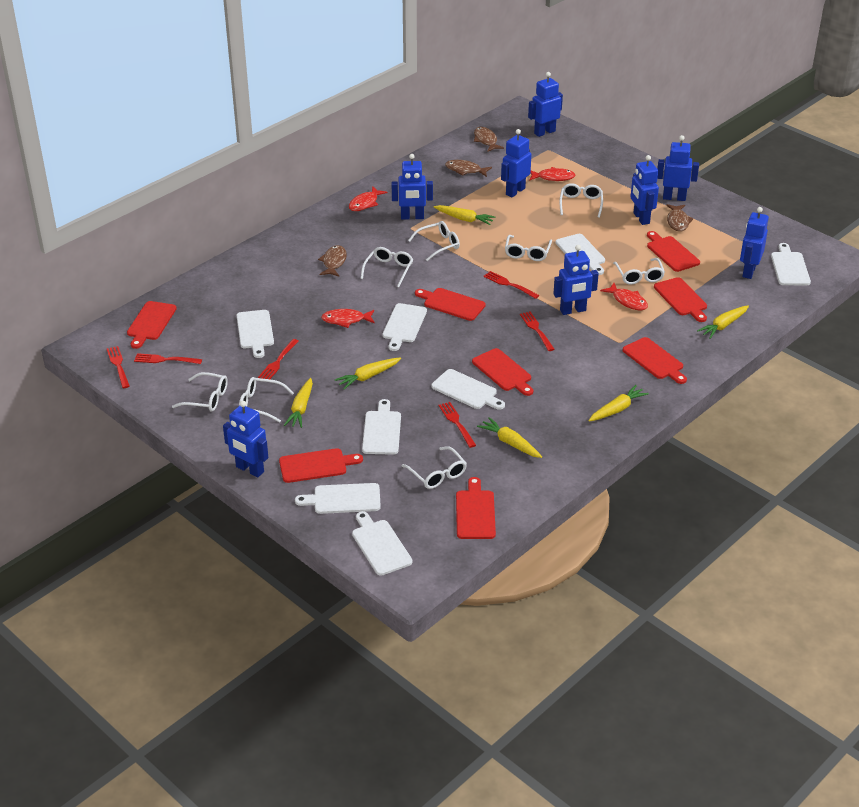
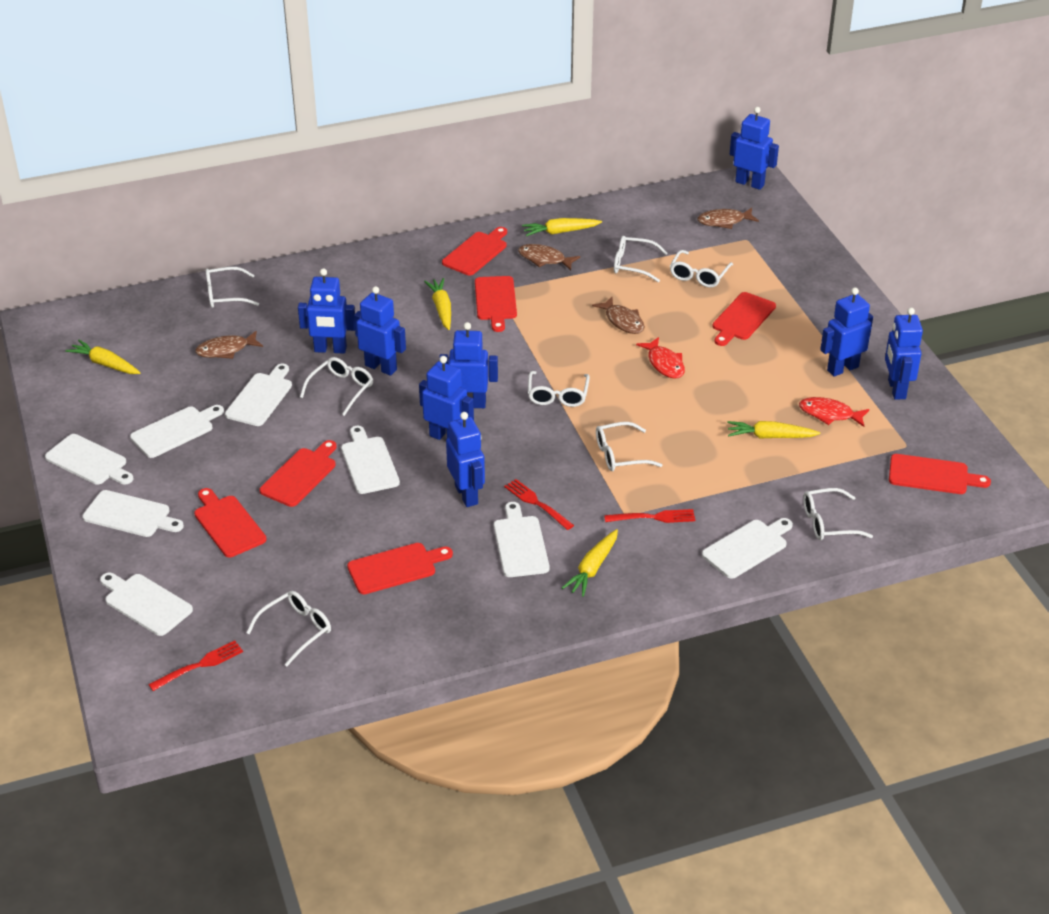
red cutting board: 8 -> 7
red fish: 4 -> 2
red fork: 6 -> 3
yellow carrot: 6 -> 5

